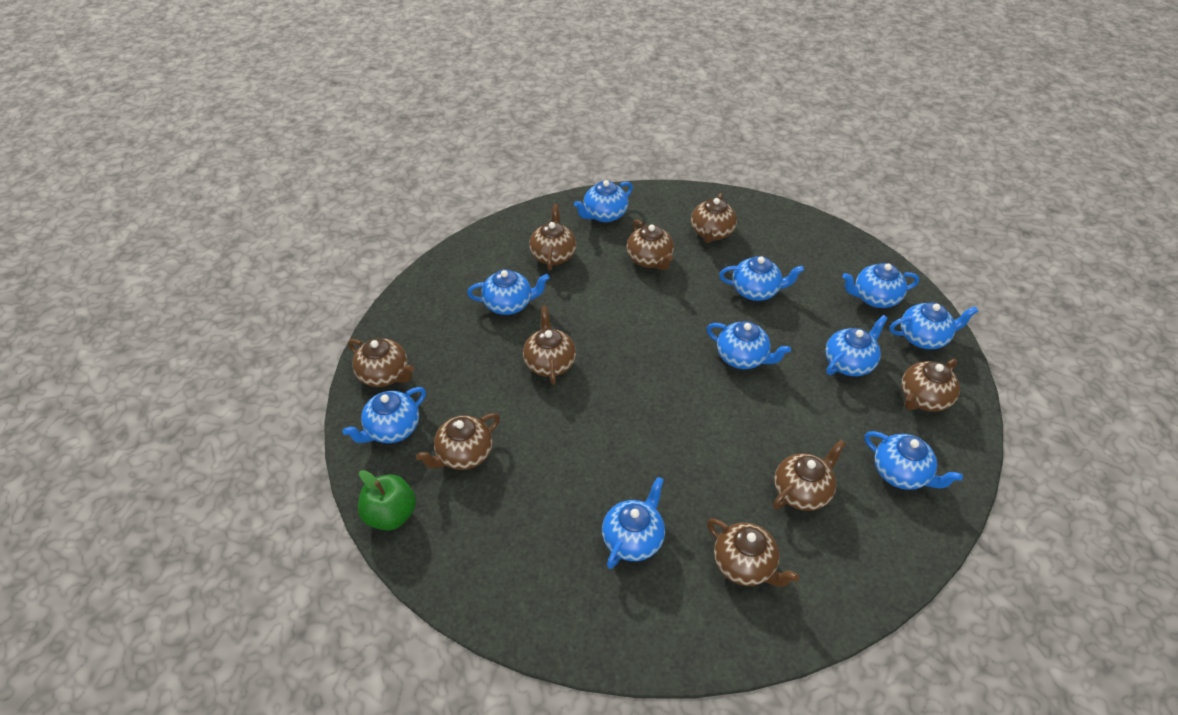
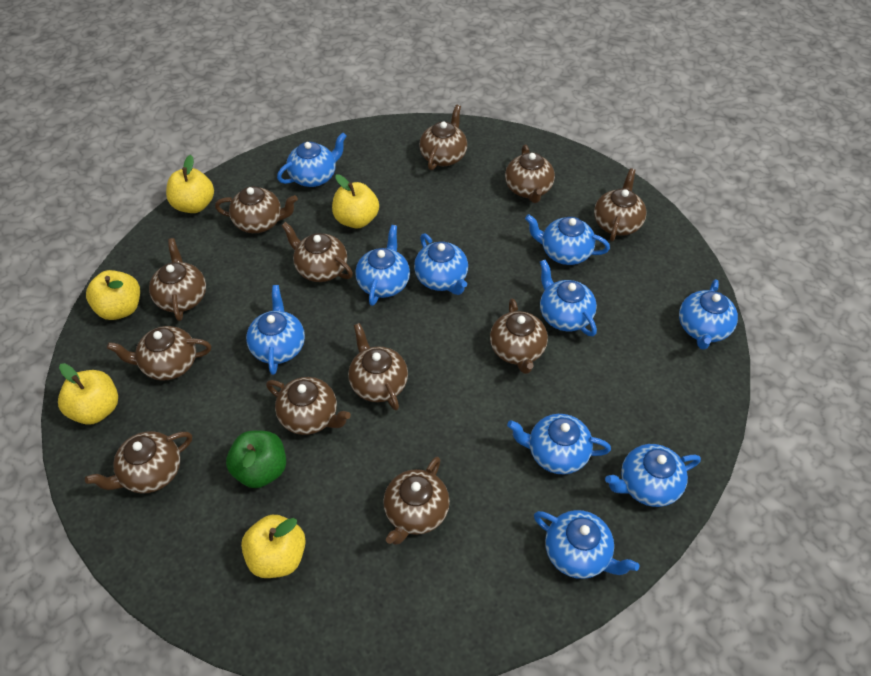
brown teapot: 9 -> 12
yellow apple: 0 -> 5

